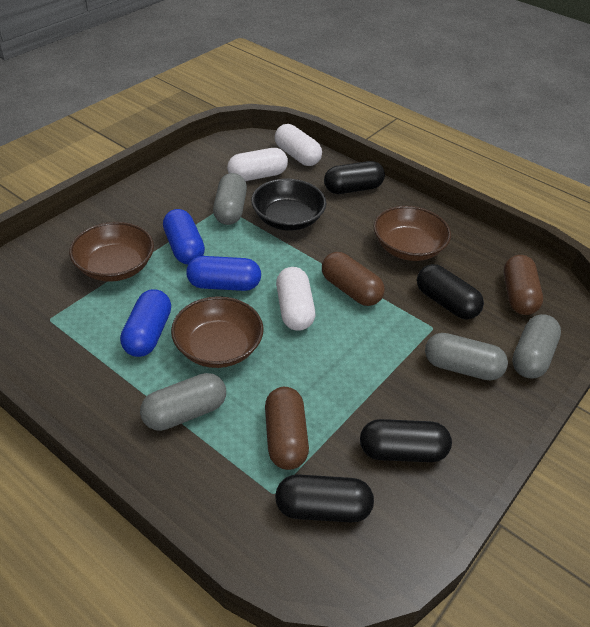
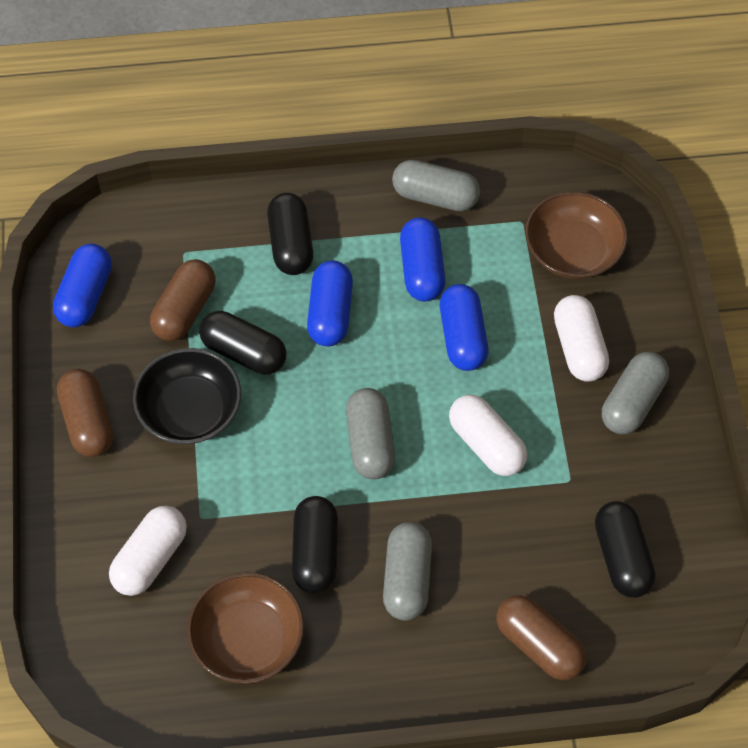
blue capsule: 3 -> 4
brown bowl: 3 -> 2

